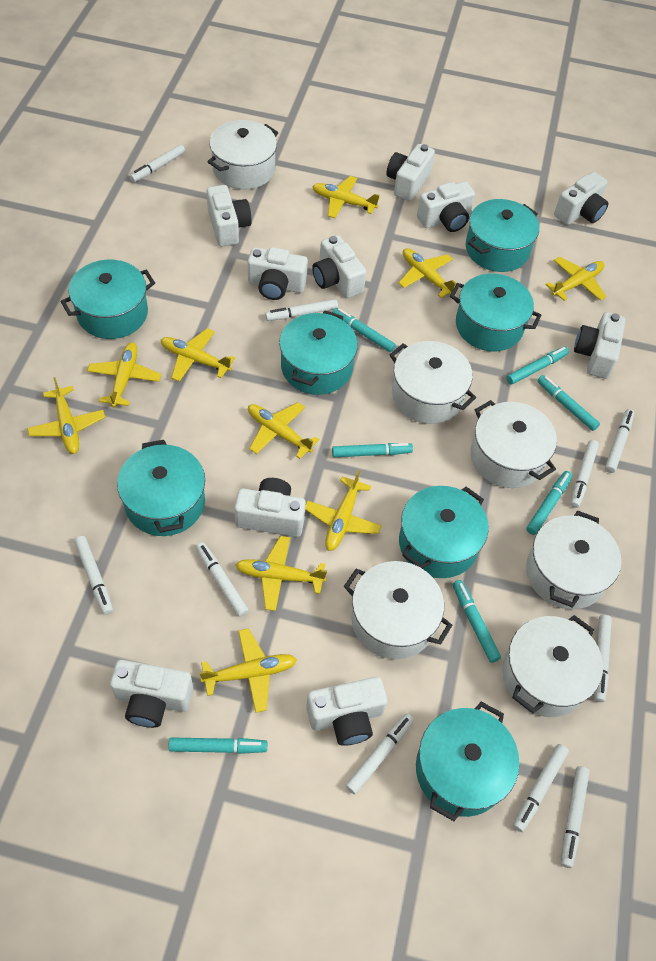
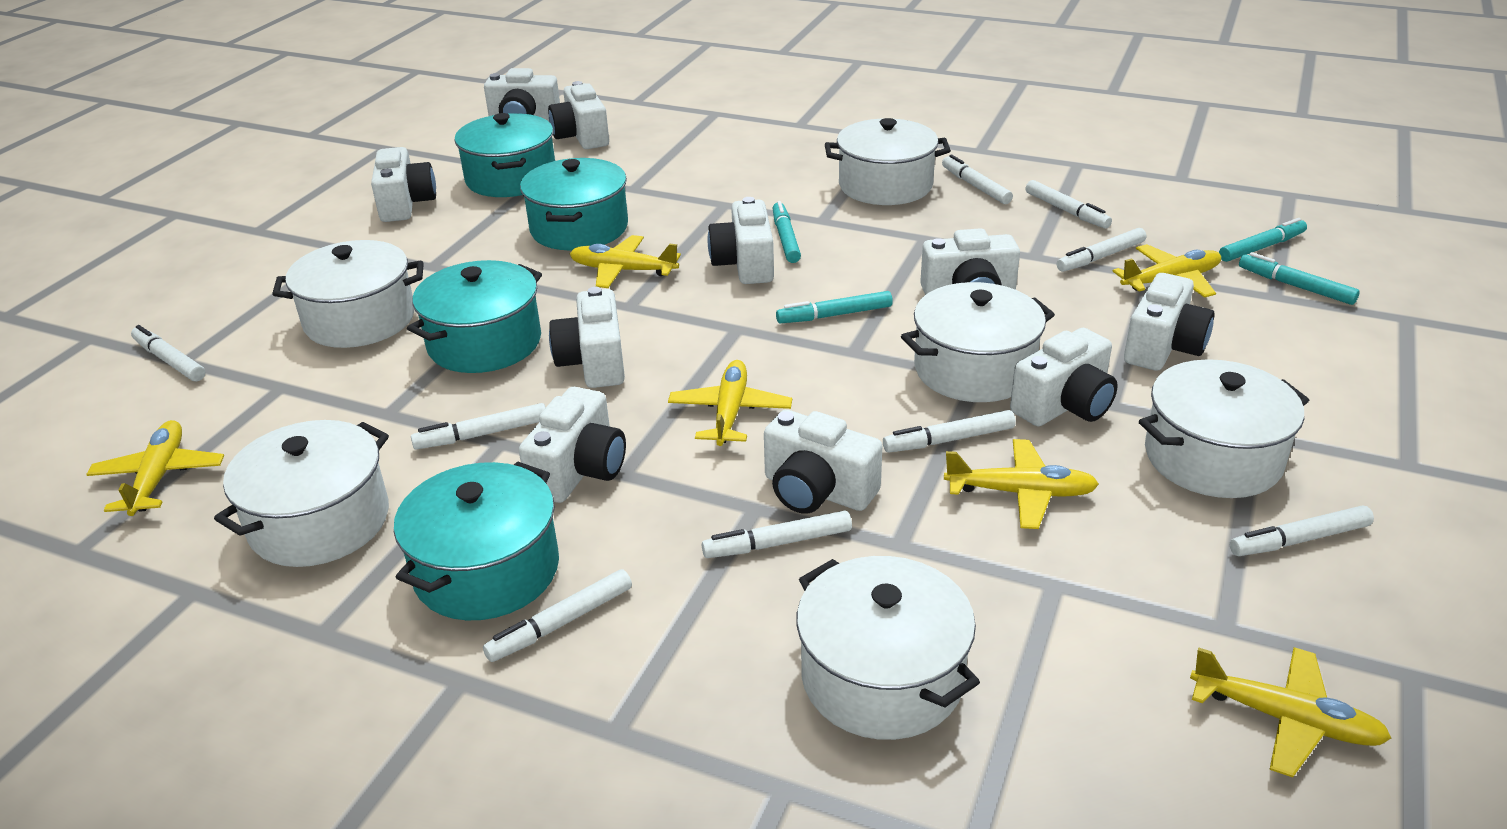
turquoise marker: 7 -> 4
turquoise pot: 7 -> 4
white marker: 10 -> 9
yellow plane: 10 -> 6

